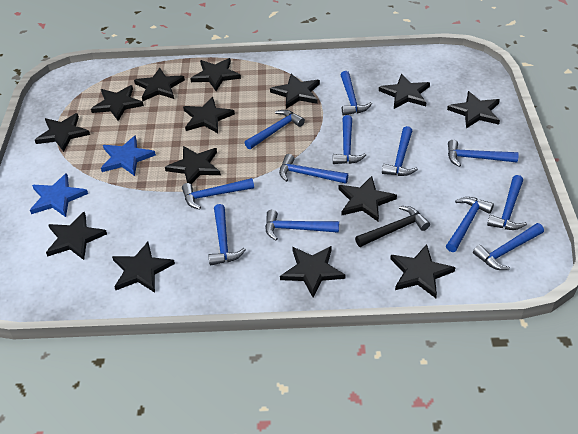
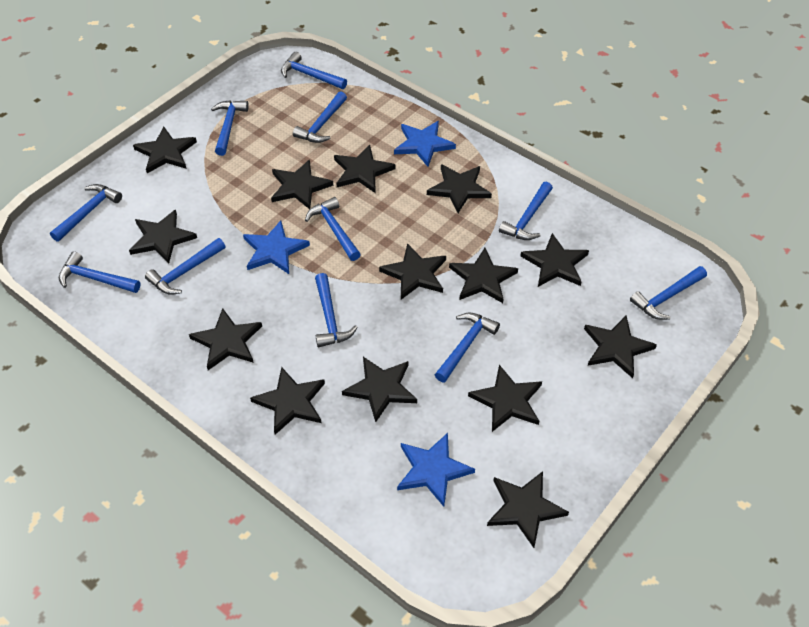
black hammer: 1 -> 0
blue hammer: 12 -> 11
blue star: 2 -> 3

